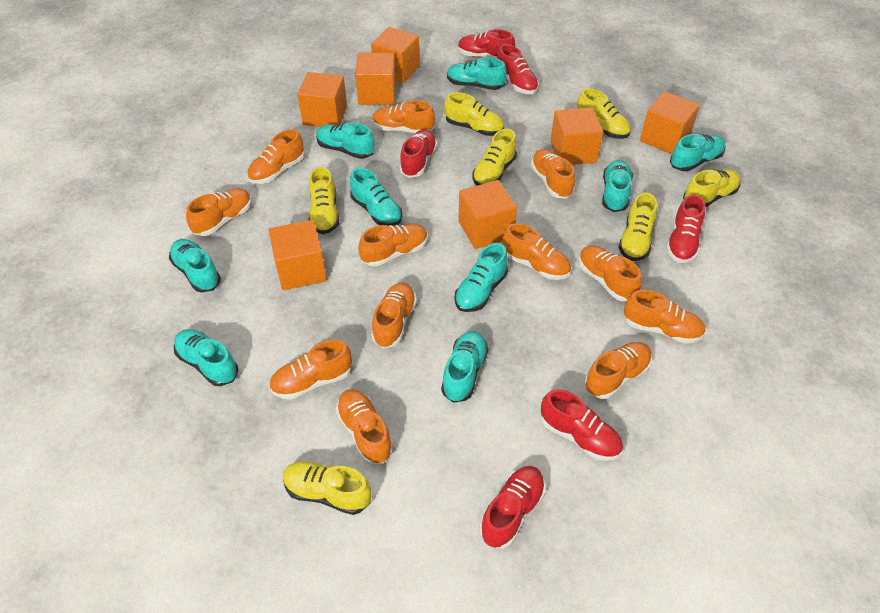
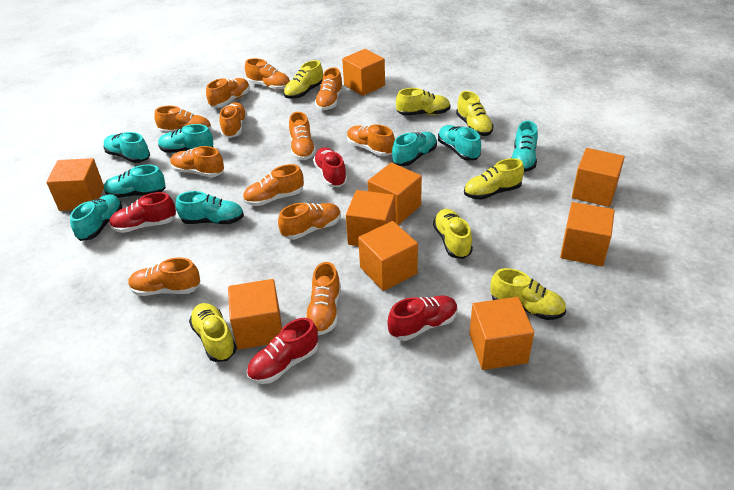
orange cube: 7 -> 9
red shoe: 6 -> 4
turquoise shoe: 9 -> 8

